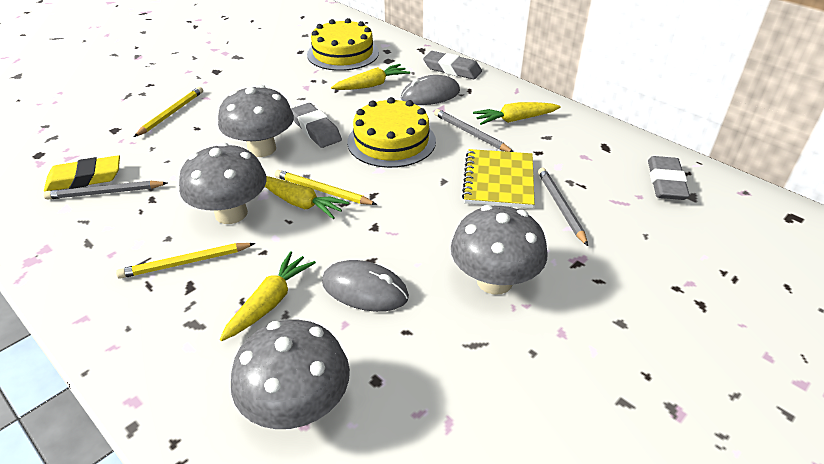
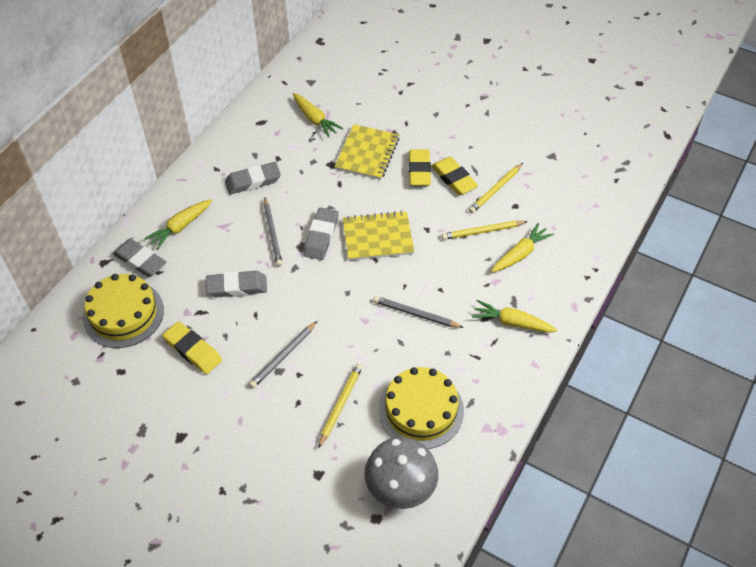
grey eraser: 3 -> 4
grey mouse: 2 -> 0
grey mushroom: 4 -> 1
yellow eraser: 1 -> 3
yellow notebook: 1 -> 2

